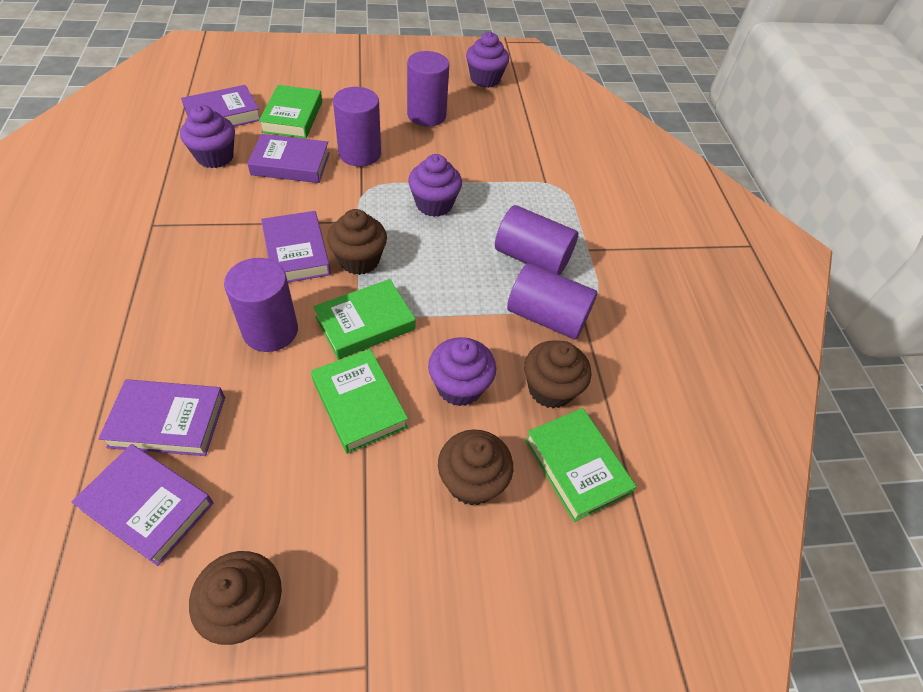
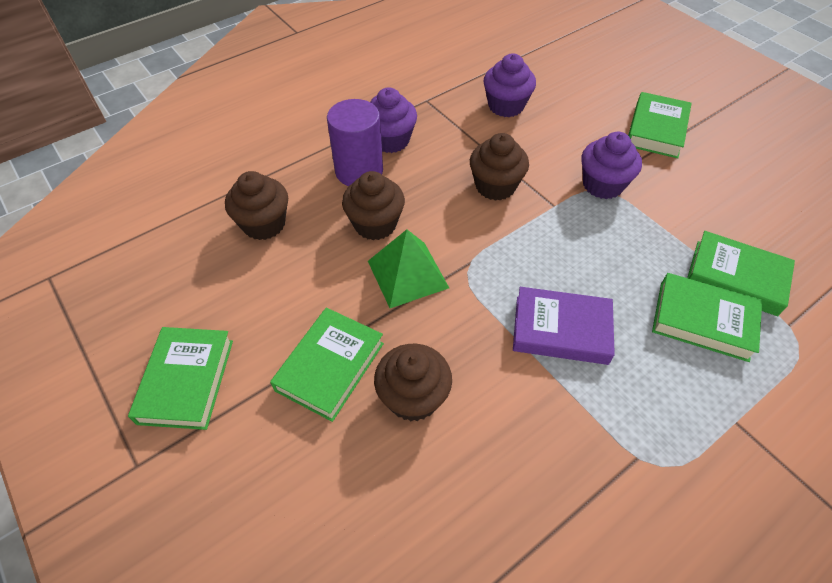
green book: 4 -> 5
green pyramid: 0 -> 1
purple book: 5 -> 1
purple cupcake: 4 -> 3
purple cylinder: 5 -> 1

